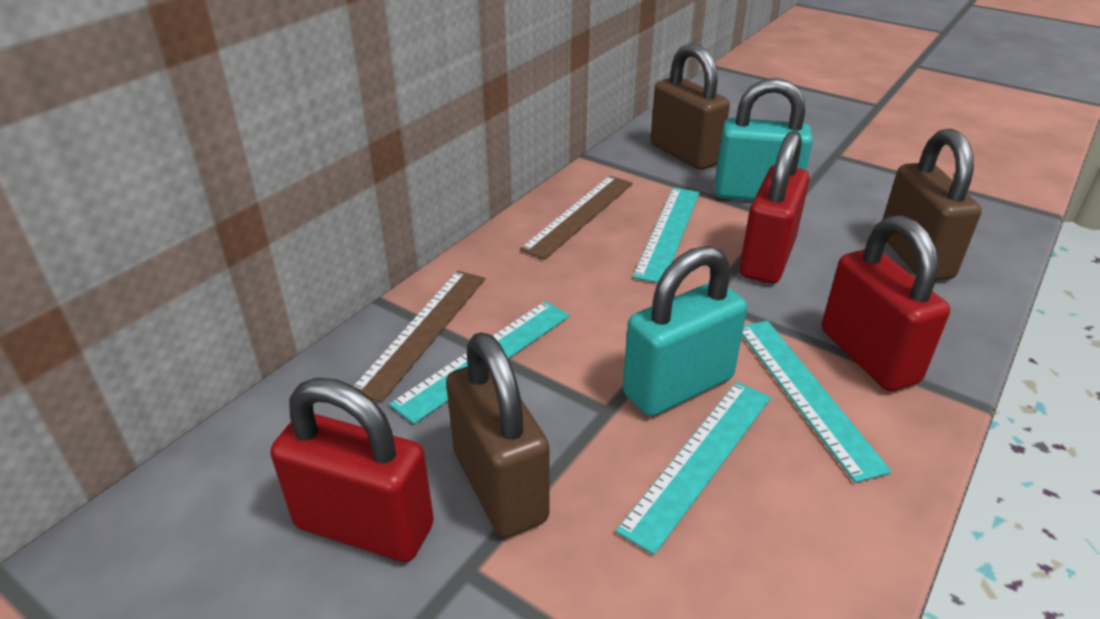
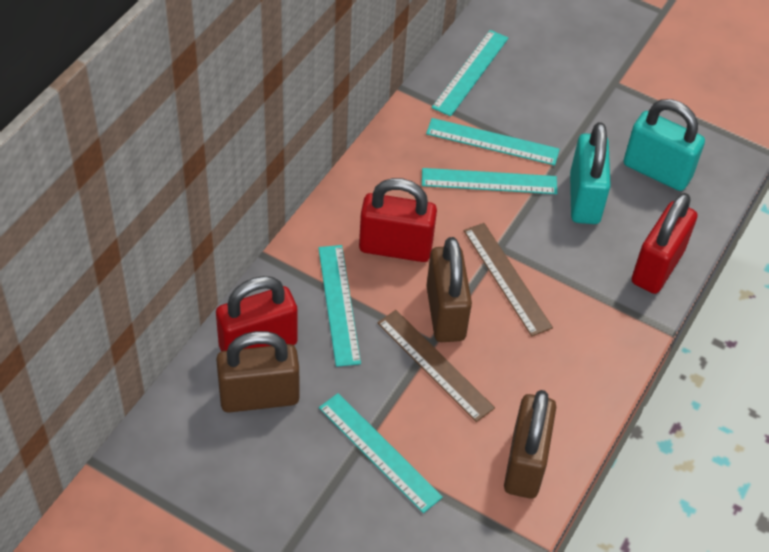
turquoise ruler: 4 -> 5

